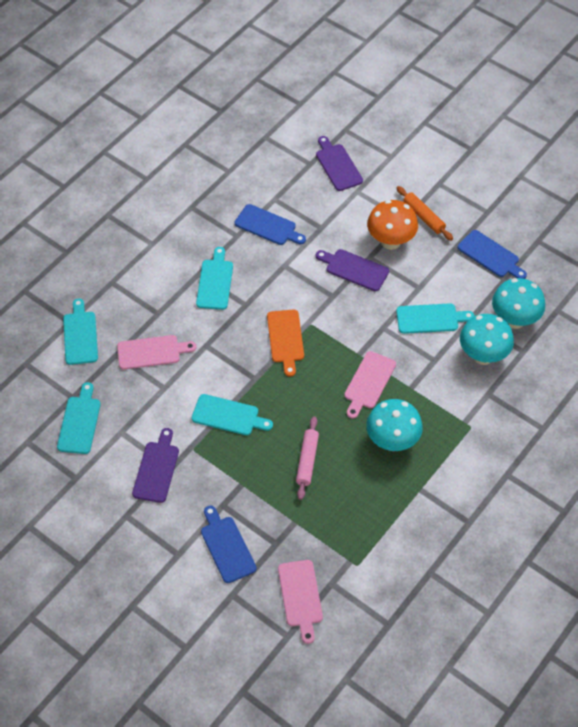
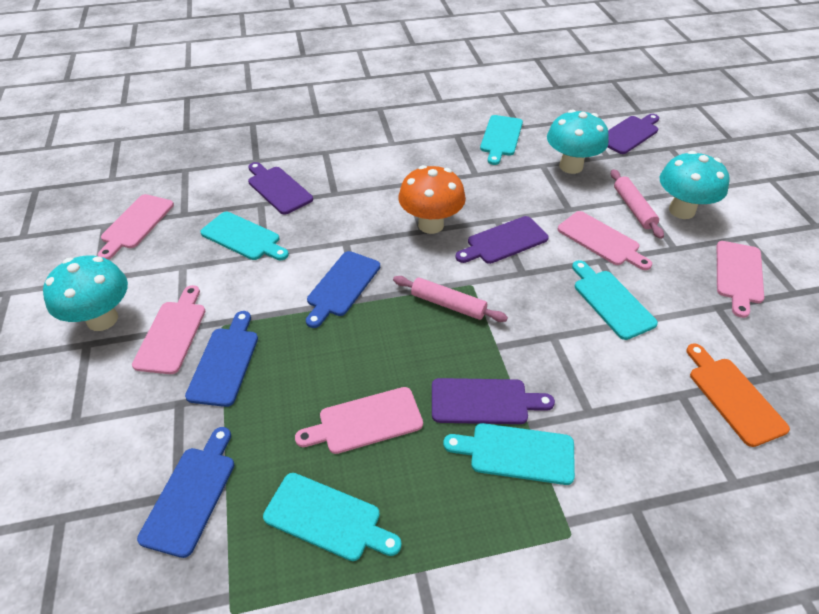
orange rolling pin: 1 -> 0
pink cutting board: 3 -> 5
pink rolling pin: 1 -> 2
purple cutting board: 3 -> 4

